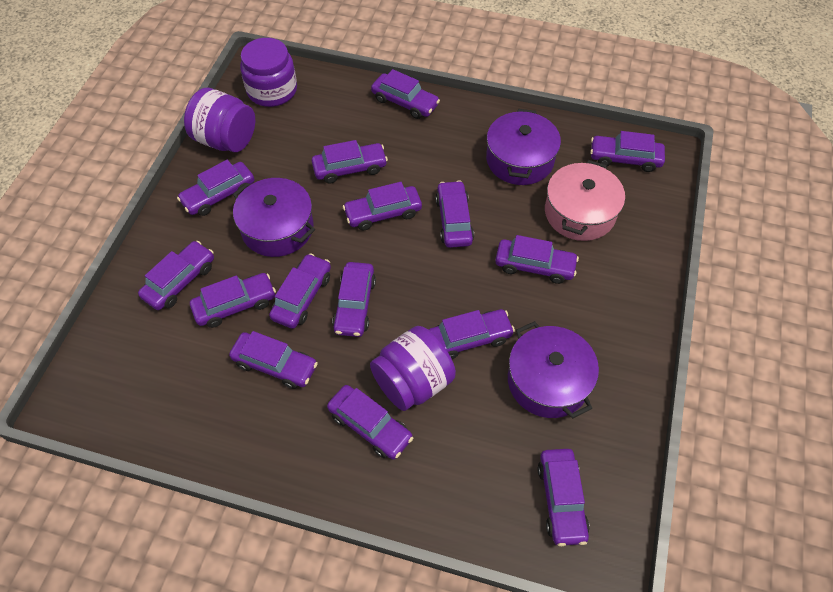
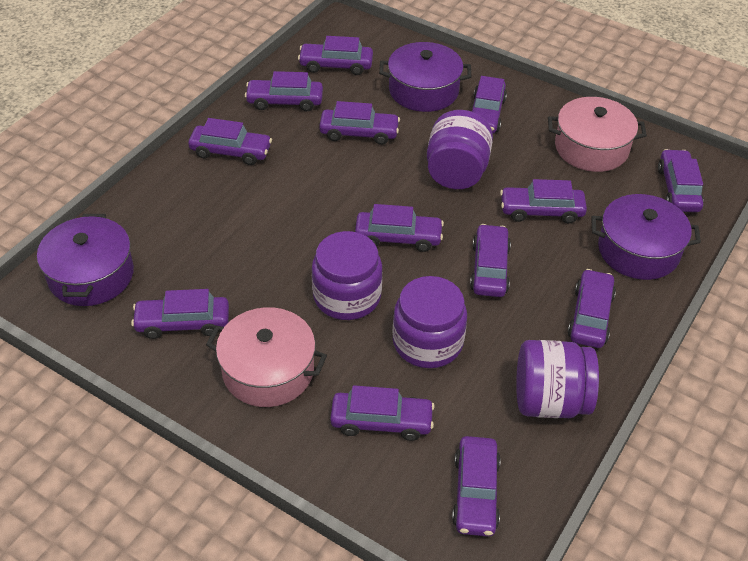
pink pot: 1 -> 2
purple car: 15 -> 13
purple jar: 3 -> 4

